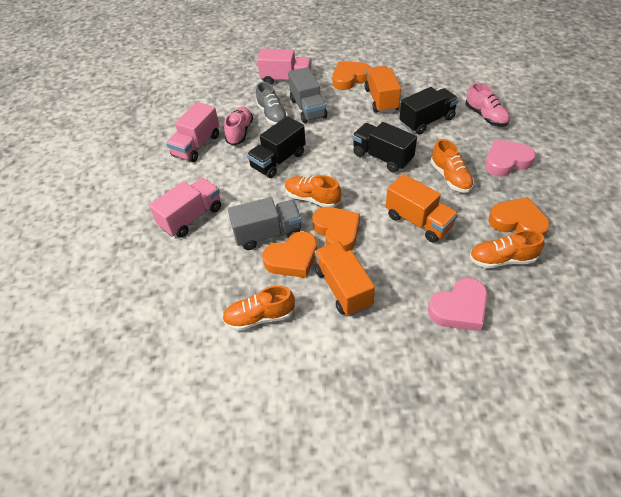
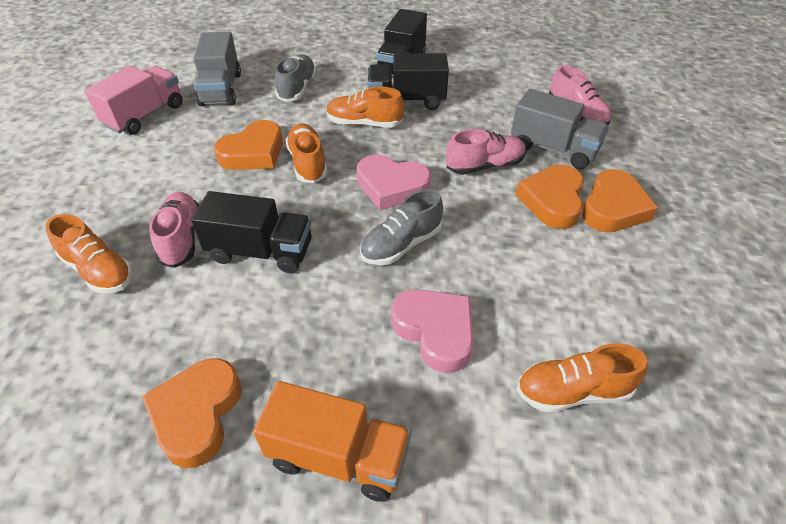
grey shoe: 1 -> 2
orange truck: 3 -> 1
pink shoe: 2 -> 3
pink truck: 3 -> 1

